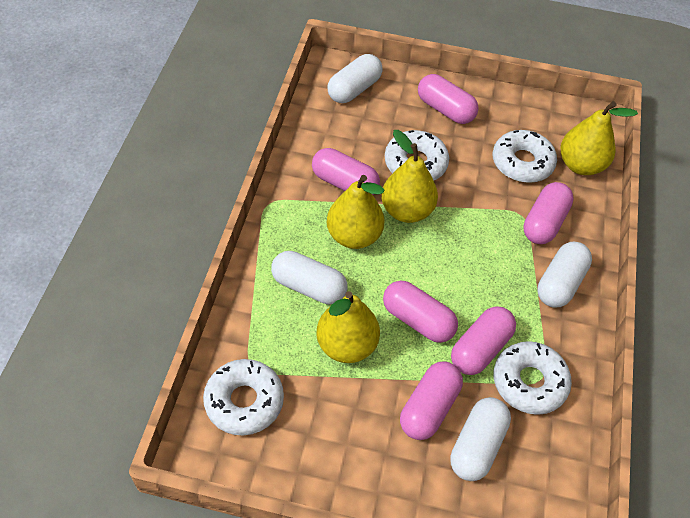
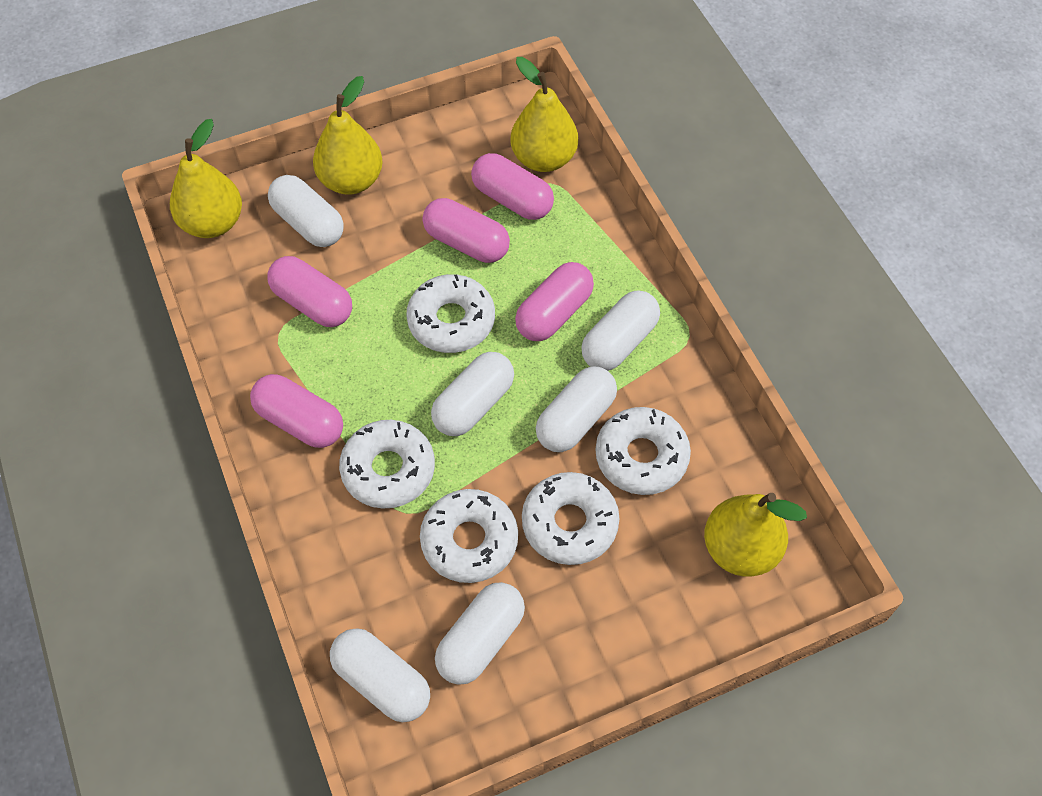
pink capsule: 6 -> 5
white capsule: 4 -> 6
white donut: 4 -> 5

